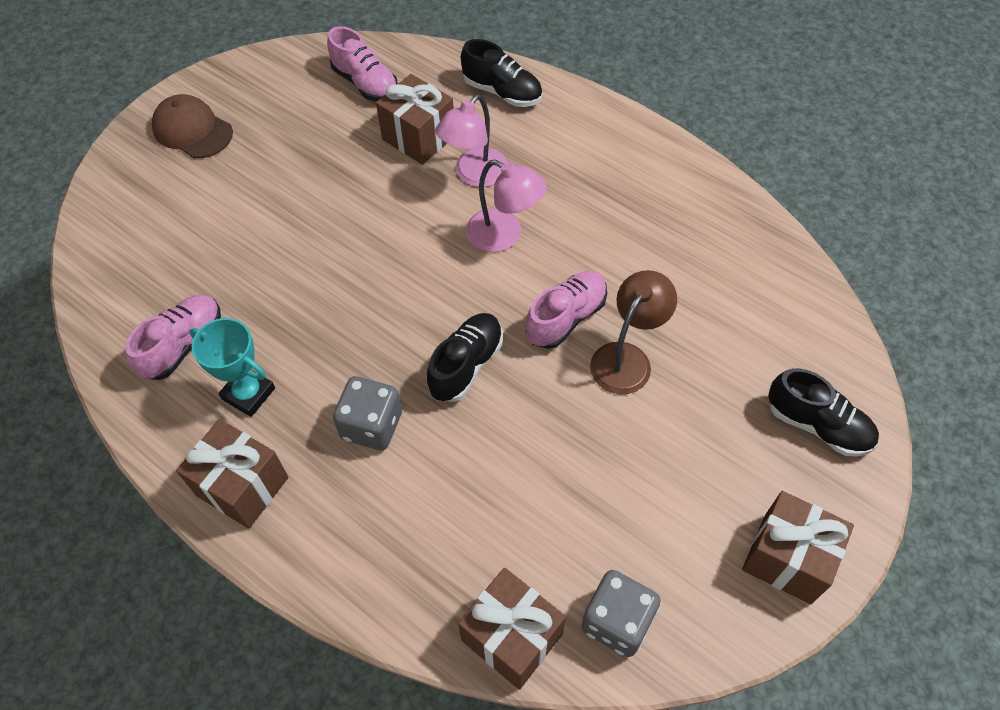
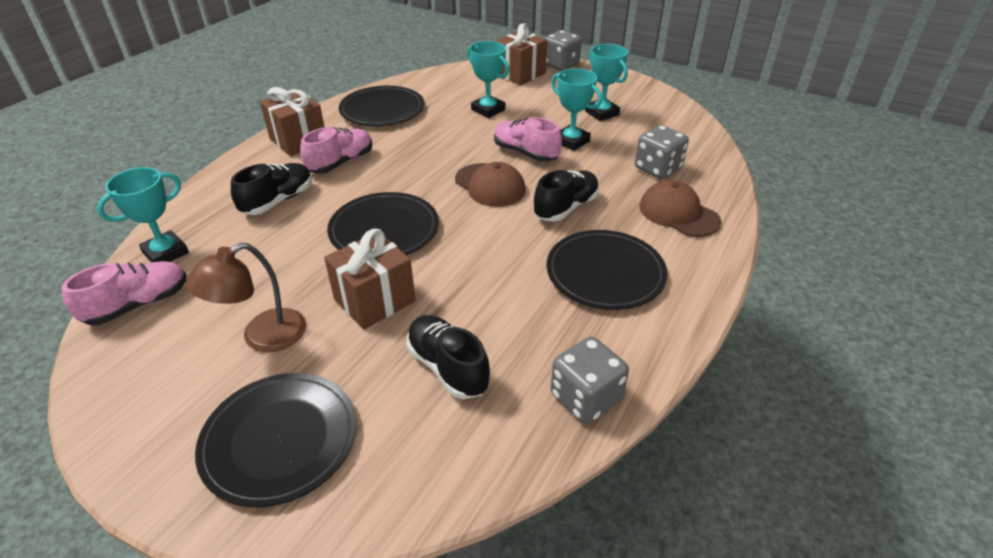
black plate: 0 -> 4
brown cap: 1 -> 2
brown gift: 4 -> 3
grey dice: 2 -> 3
pink lamp: 2 -> 0
turquoise trophy: 1 -> 4

